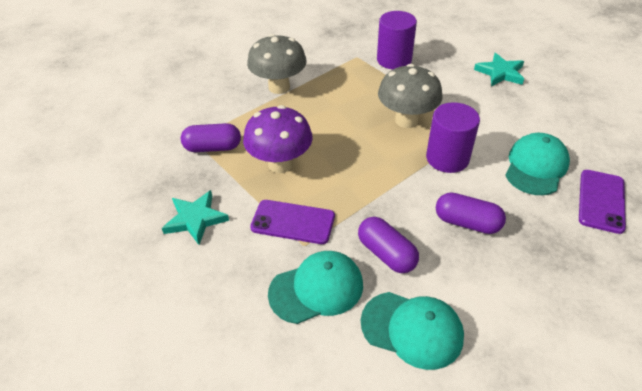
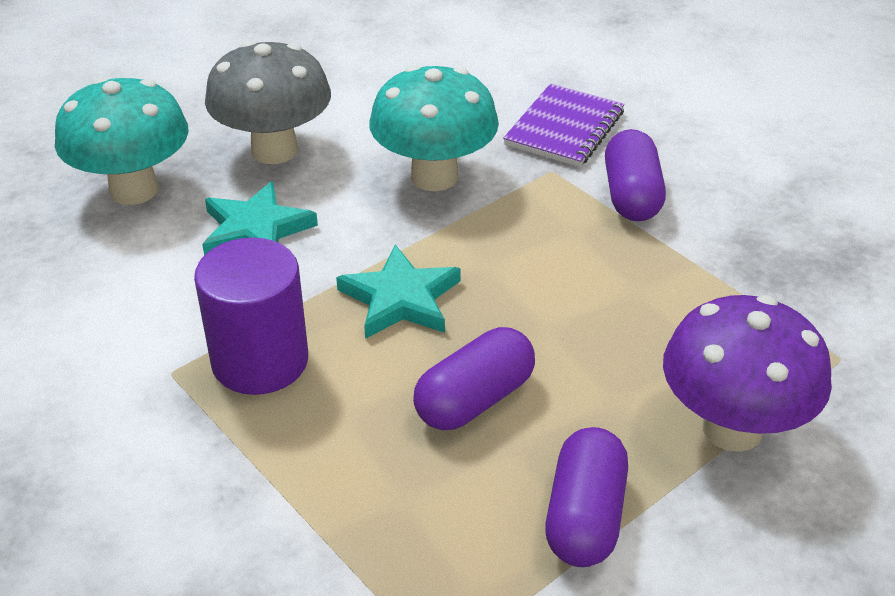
grey mushroom: 2 -> 1
purple cylinder: 2 -> 1
purple notebook: 0 -> 1
purple phone: 2 -> 0
turquoise cap: 3 -> 0
turquoise mushroom: 0 -> 2

